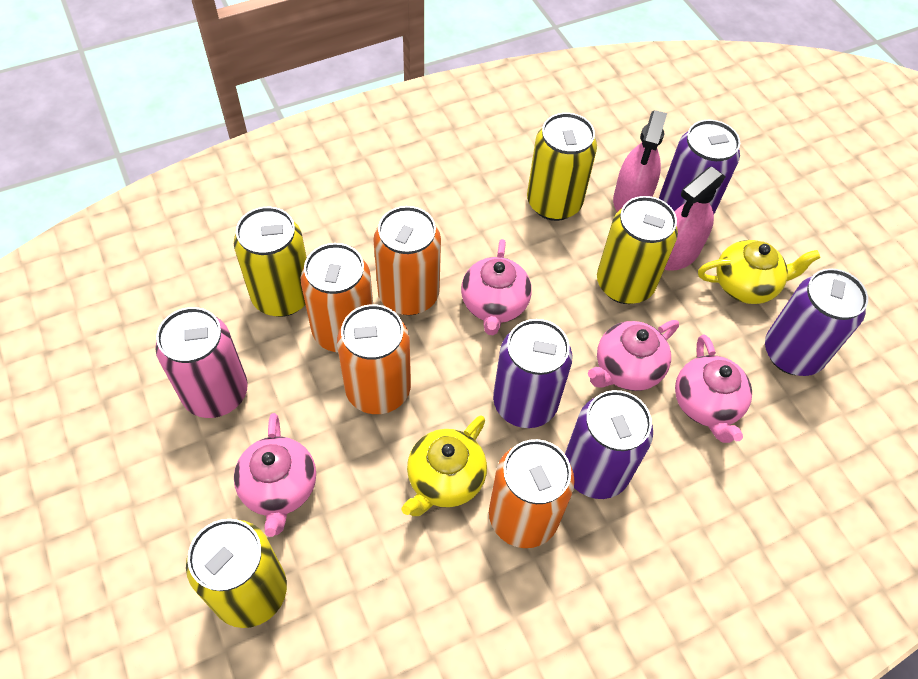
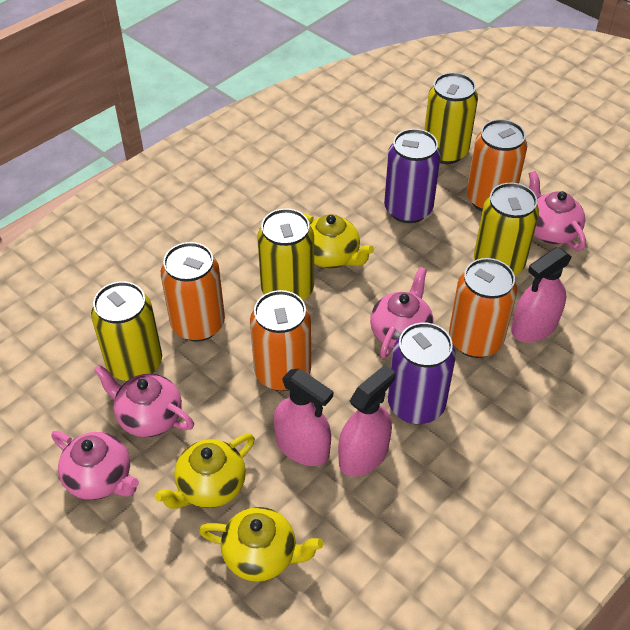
pink can: 1 -> 0
pink spray bottle: 2 -> 3
purple can: 4 -> 2
yellow teapot: 2 -> 3

